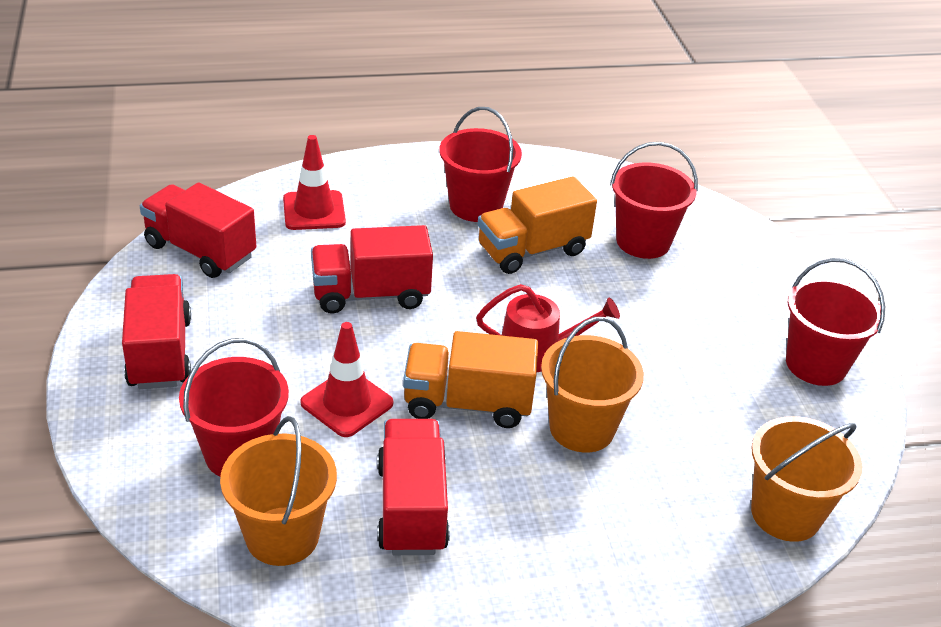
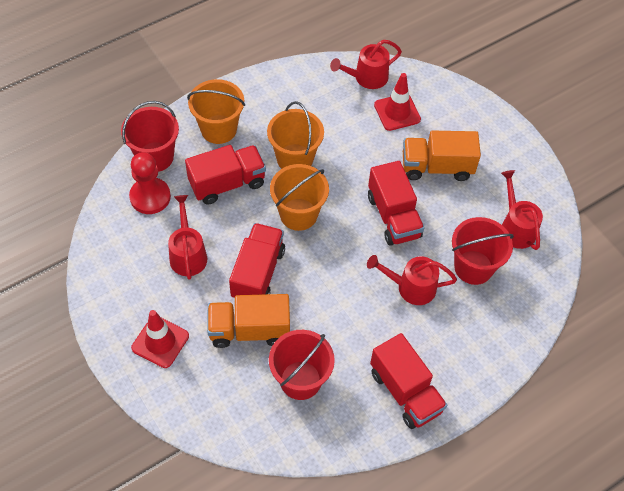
red bucket: 4 -> 3
red pawn: 0 -> 1
red watering can: 1 -> 4

